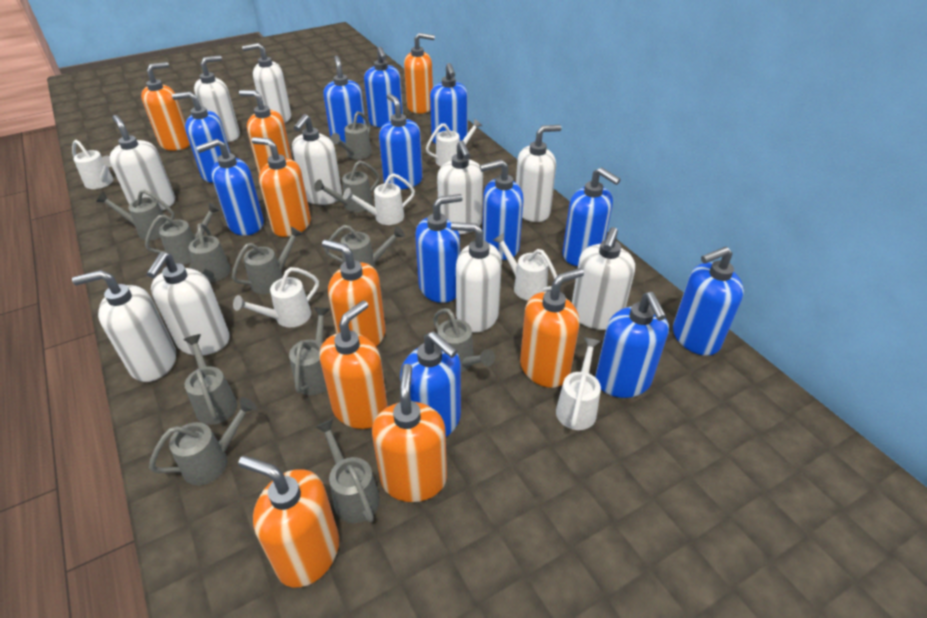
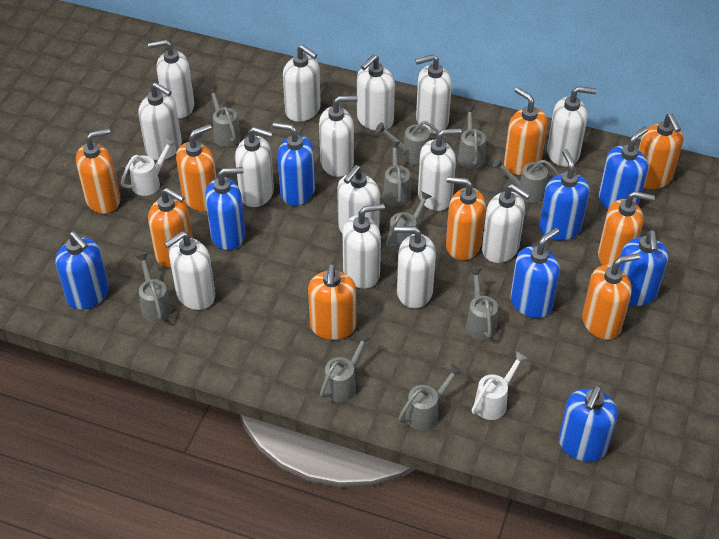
blue soap dispenser: 12 -> 8
grey watering can: 12 -> 10
white soap dispenser: 10 -> 14
white watering can: 6 -> 2

